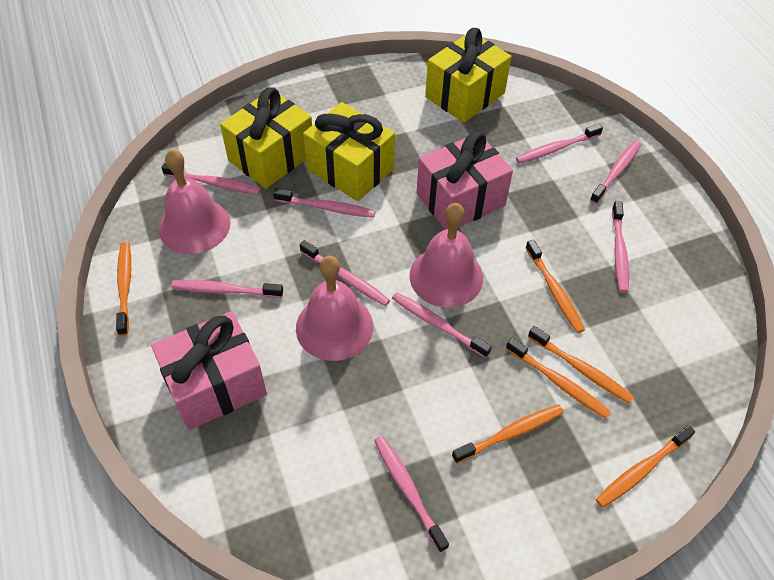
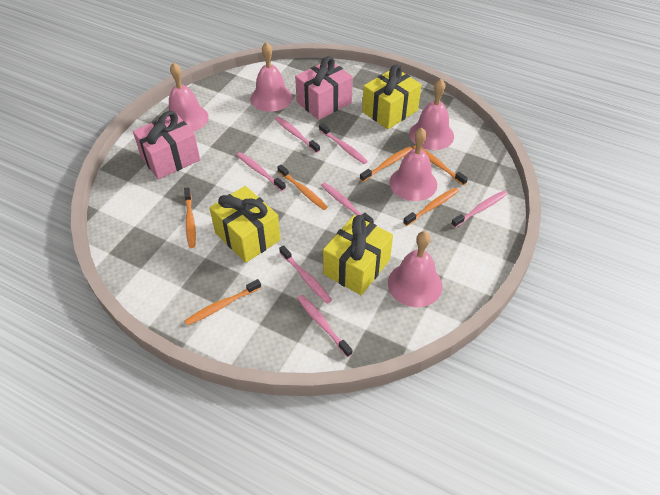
pink bell: 3 -> 5
pink toothbrush: 9 -> 7

